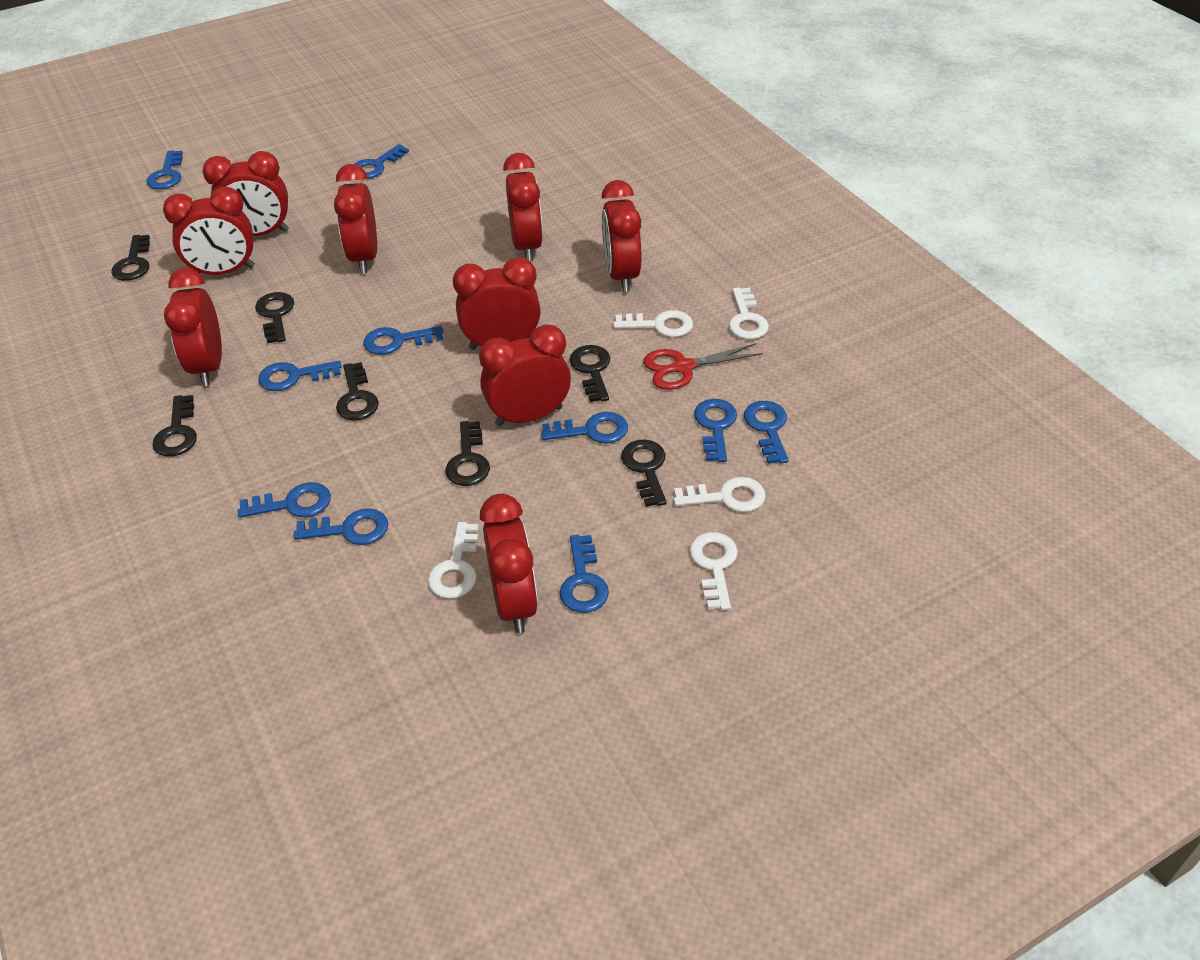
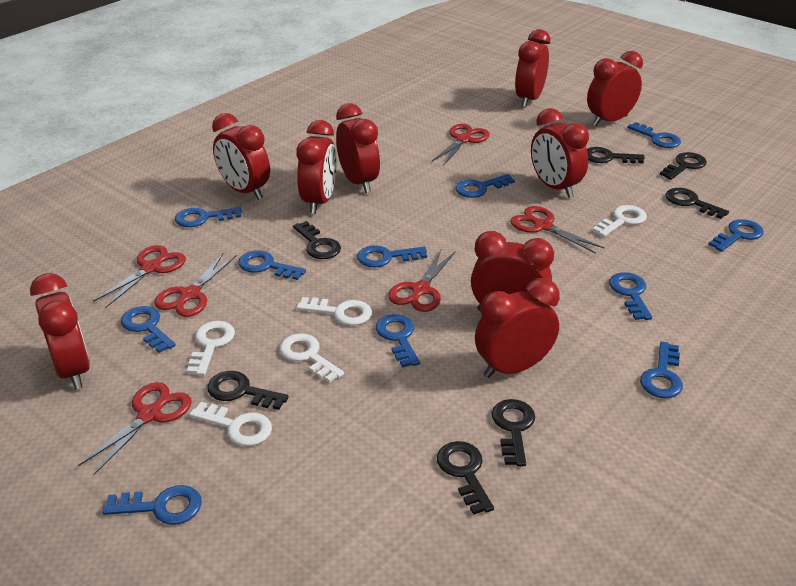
blue key: 10 -> 11
red scissors: 1 -> 6

